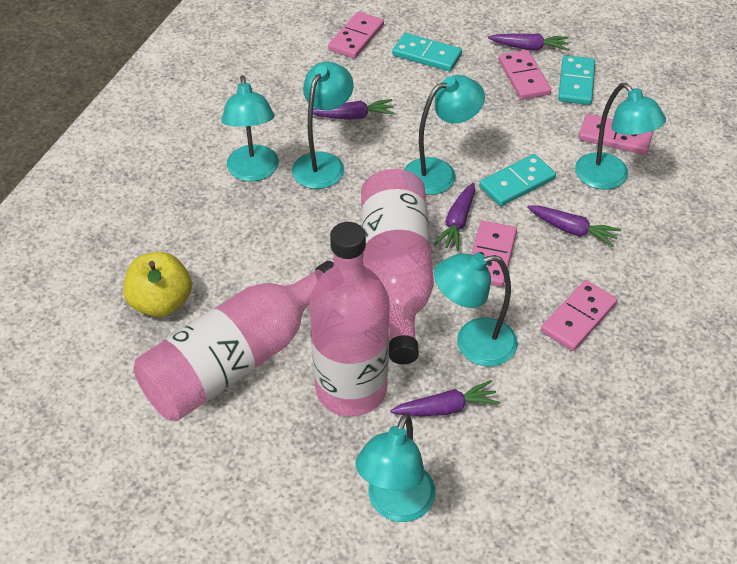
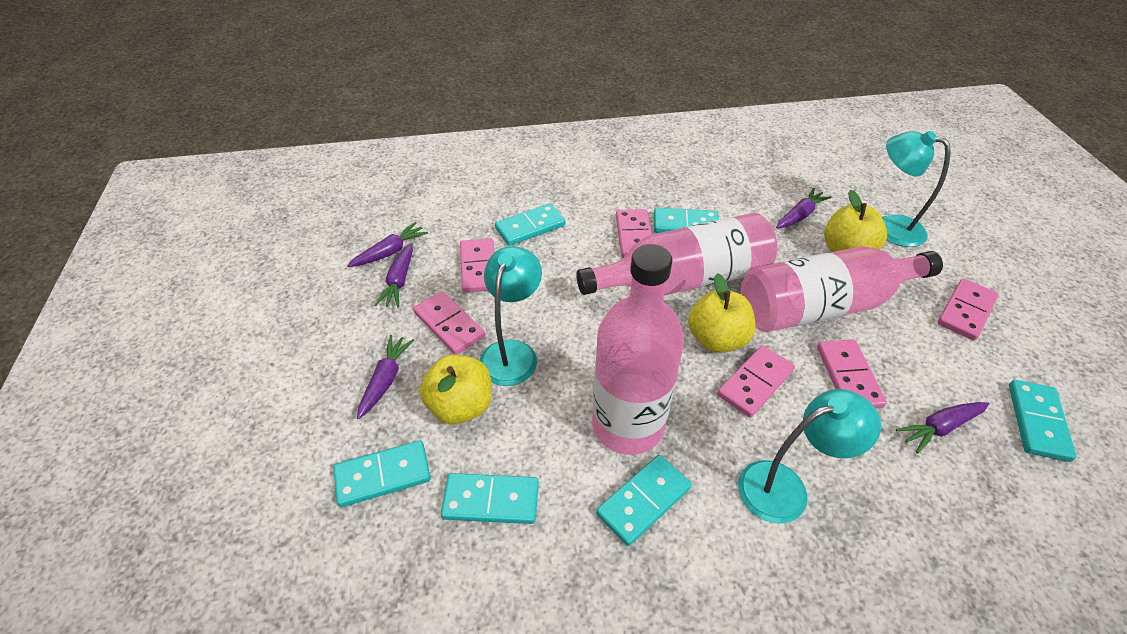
pink domino: 5 -> 6
turquoise domino: 3 -> 6
turquoise lamp: 6 -> 3
yellow apple: 1 -> 3

